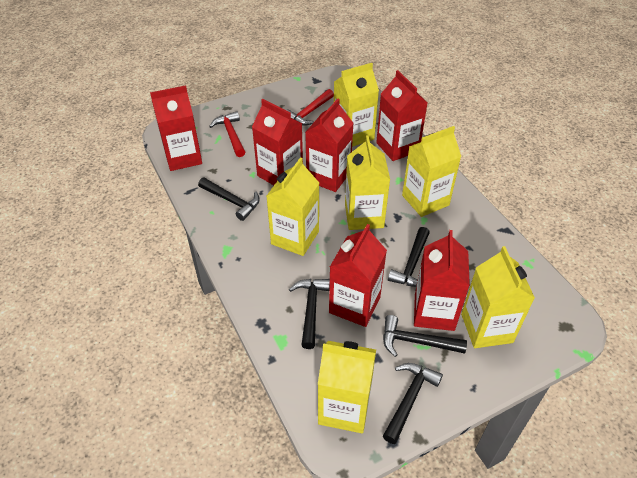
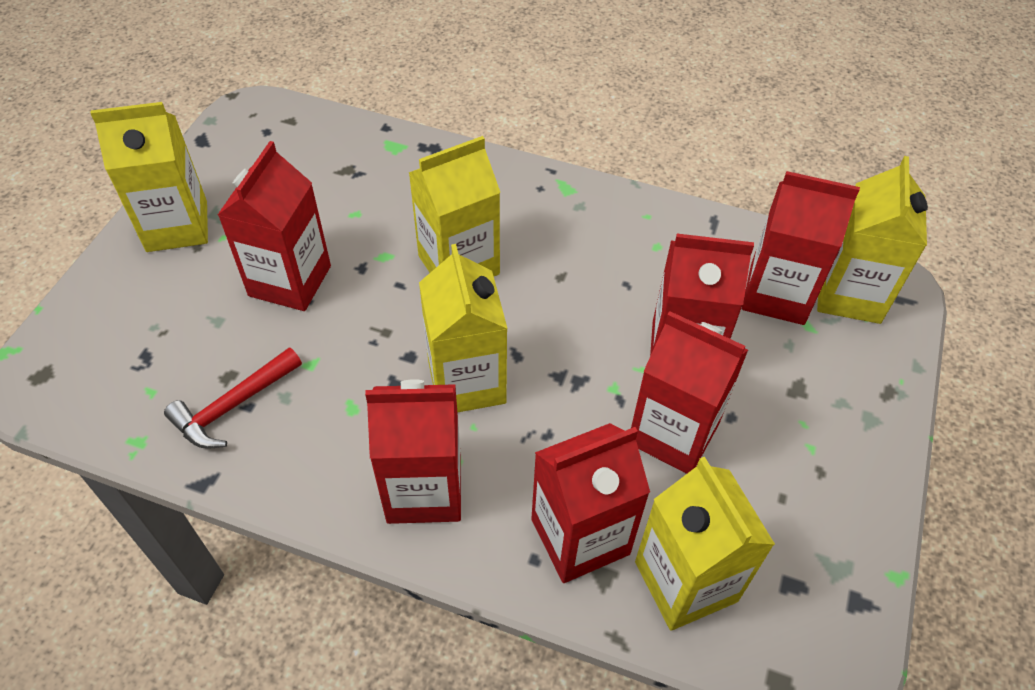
black hammer: 5 -> 0
red hammer: 2 -> 1
yellow carton: 6 -> 5

